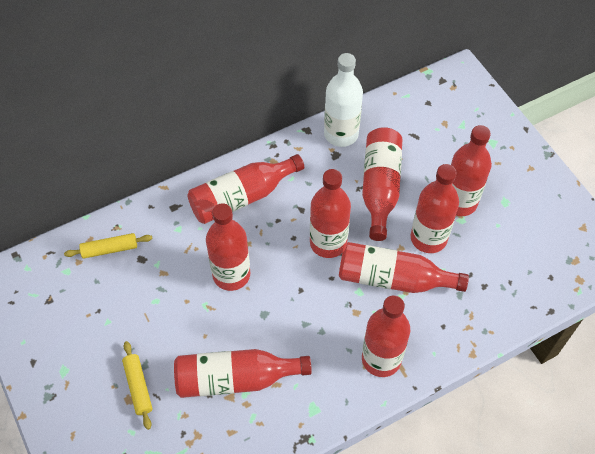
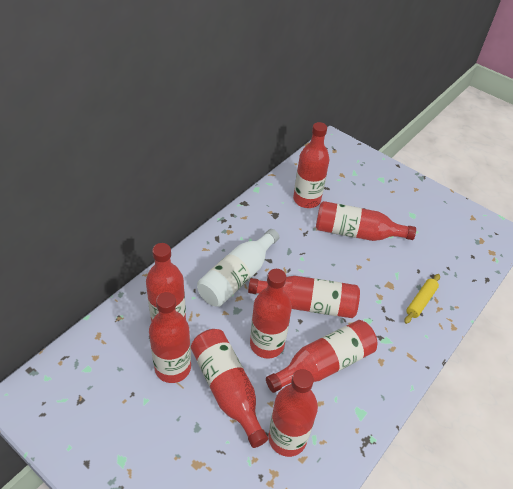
yellow rolling pin: 2 -> 1

